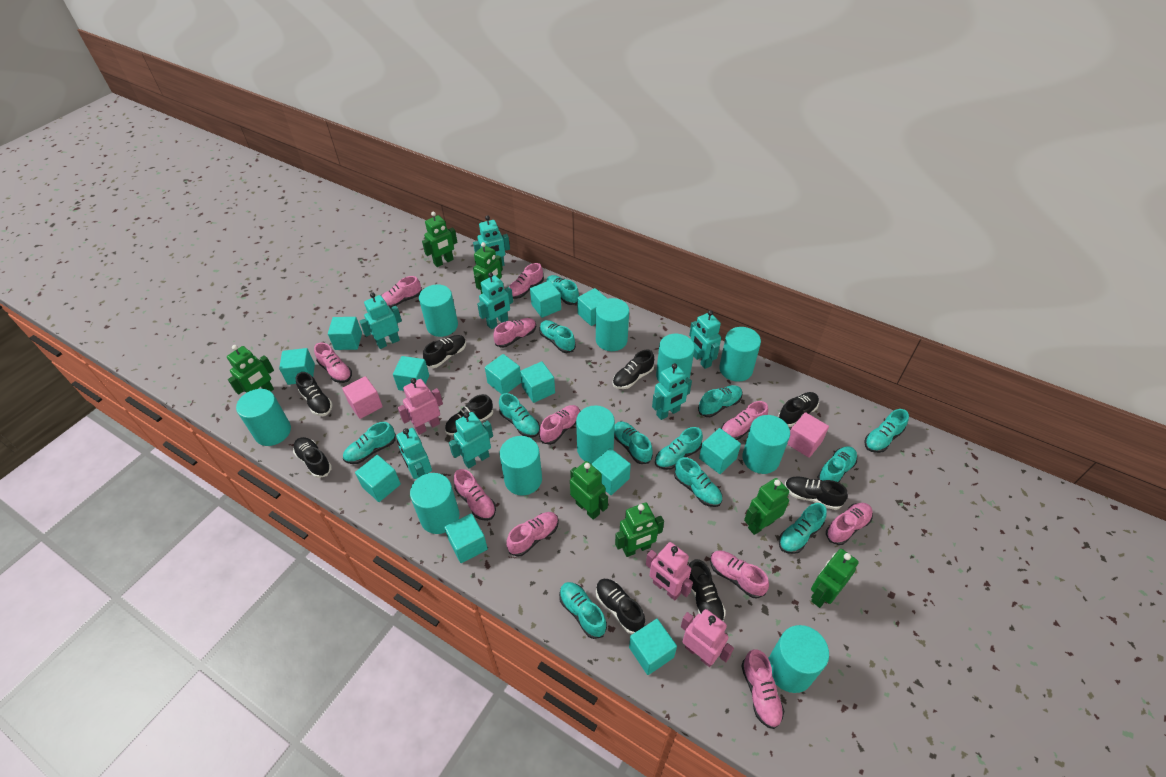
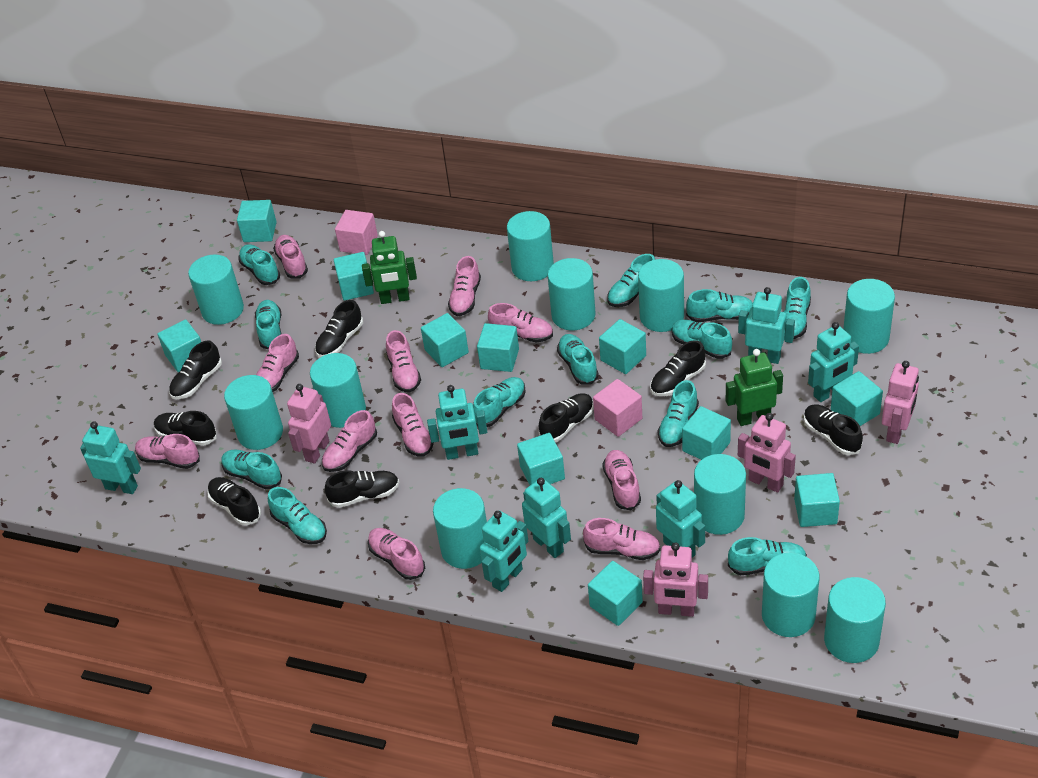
black shoe: 9 -> 8
green robot: 7 -> 2
pink robot: 3 -> 4
turquoise cube: 12 -> 11
turquoise cylinder: 10 -> 11

